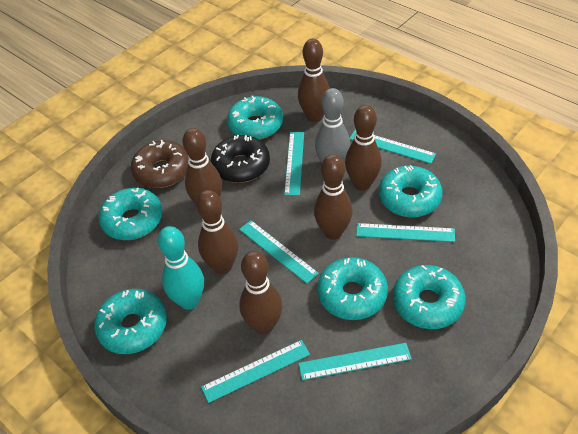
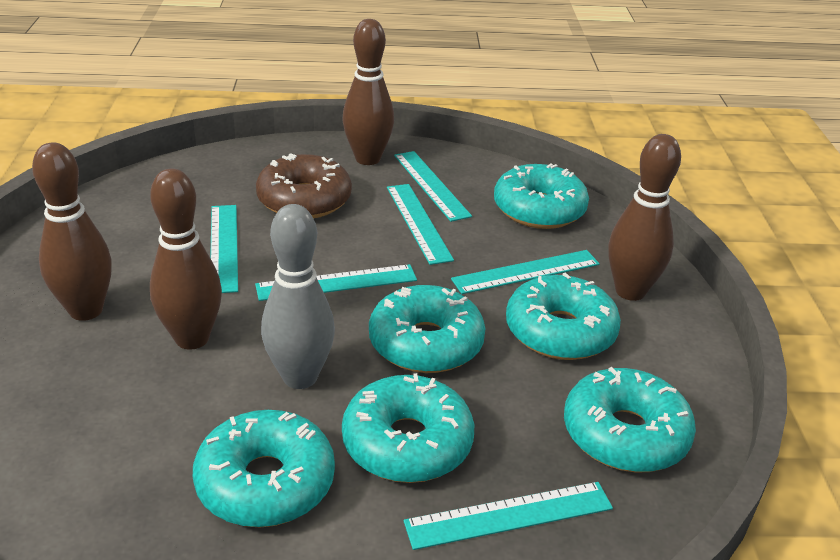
black donut: 1 -> 0
brown bowling pin: 6 -> 4
turquoise bowling pin: 1 -> 0

